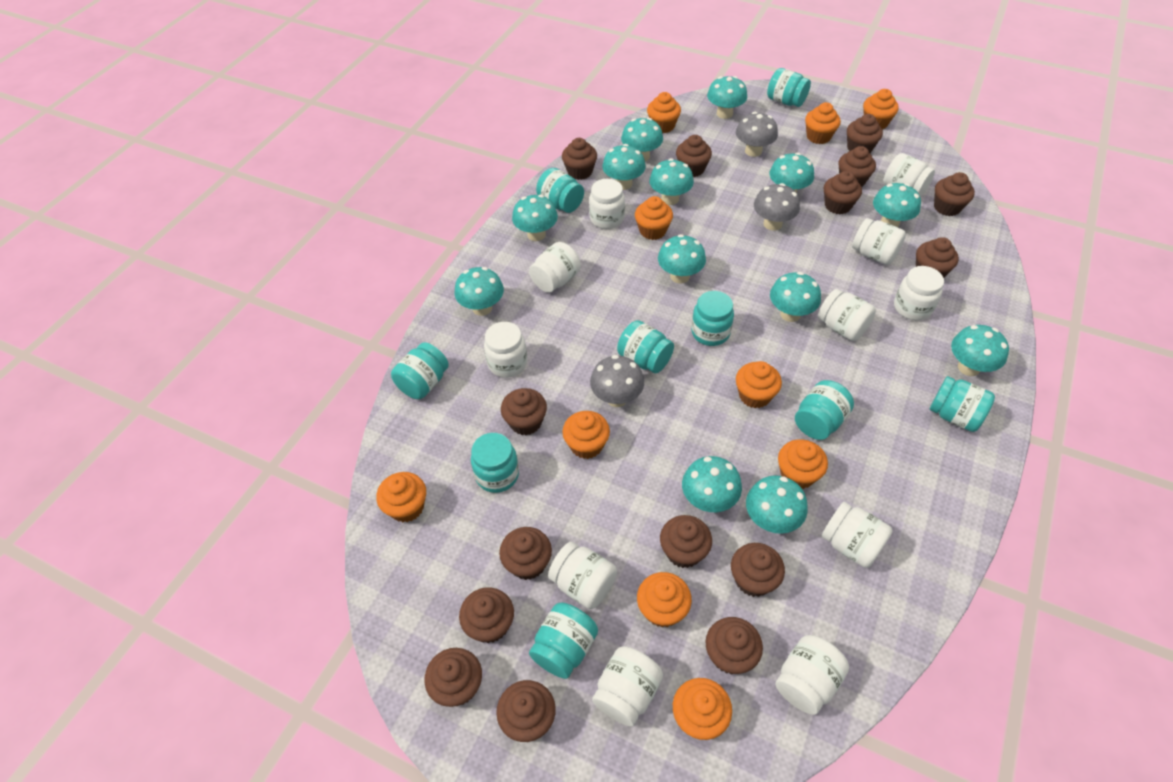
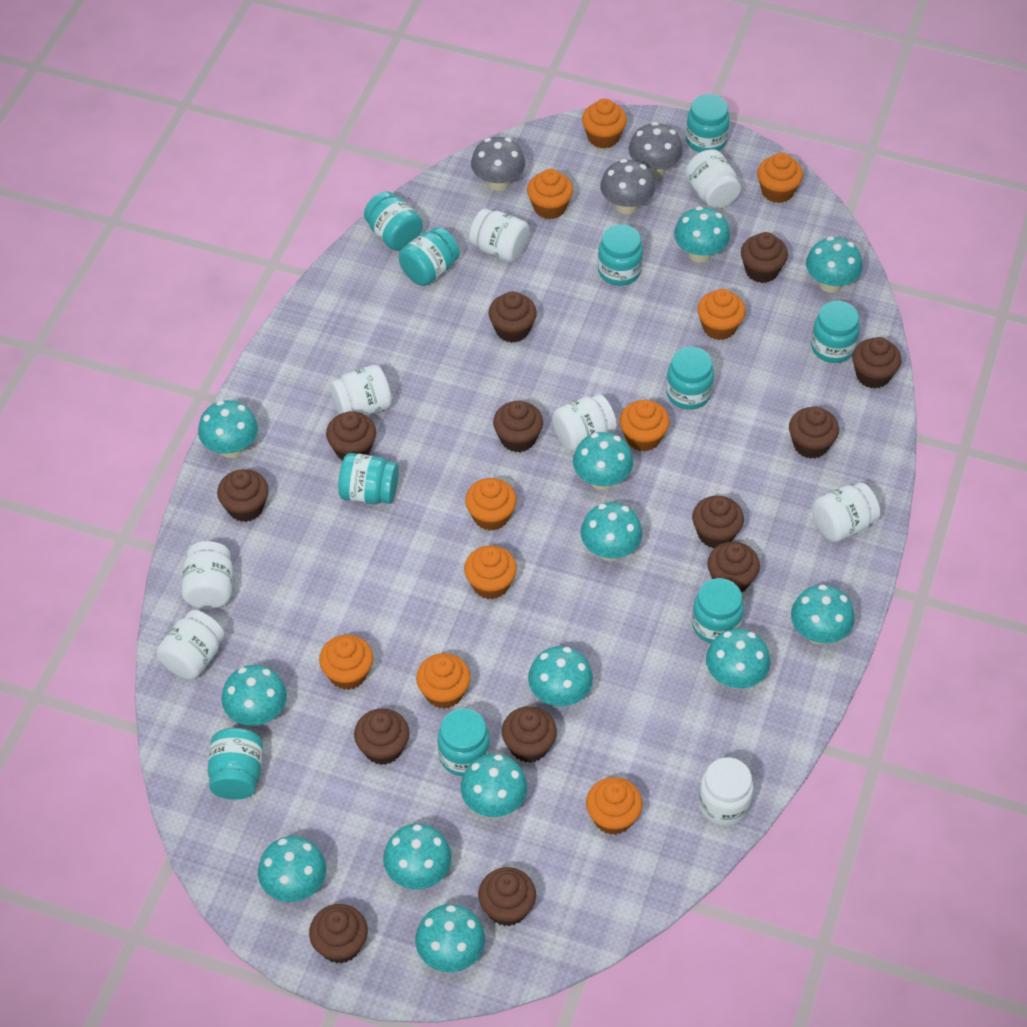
brown cupcake: 15 -> 13
turquoise jar: 9 -> 10
white jar: 11 -> 8

